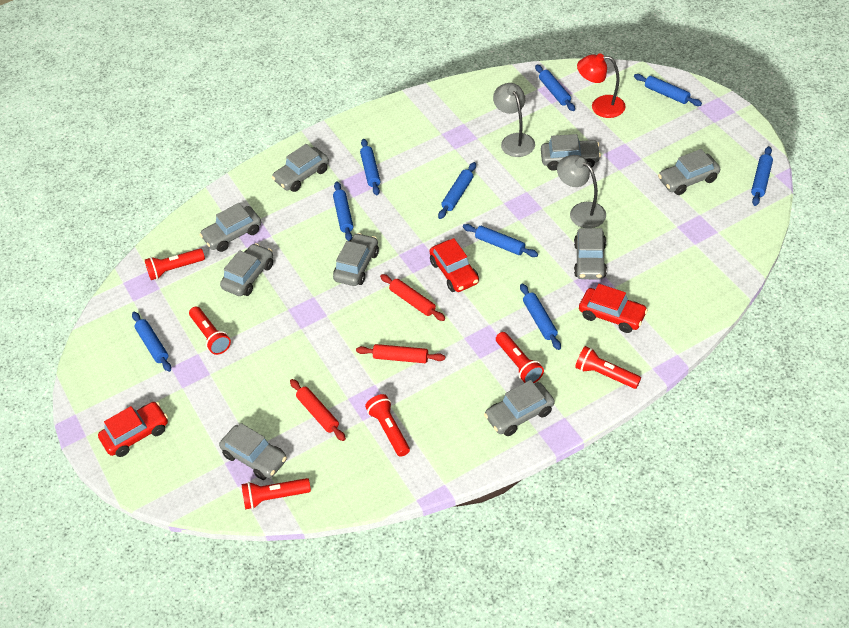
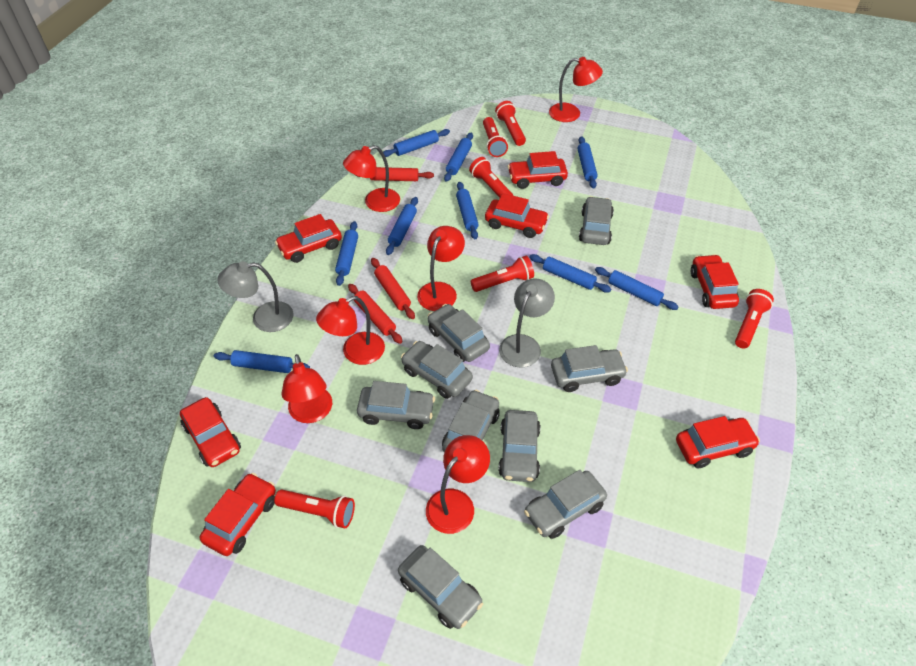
red car: 3 -> 7
red lamp: 1 -> 6

